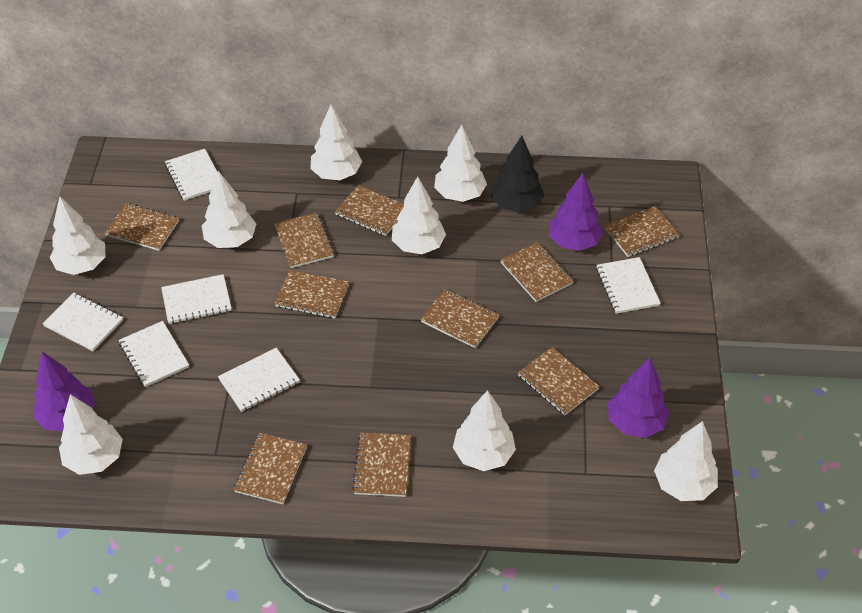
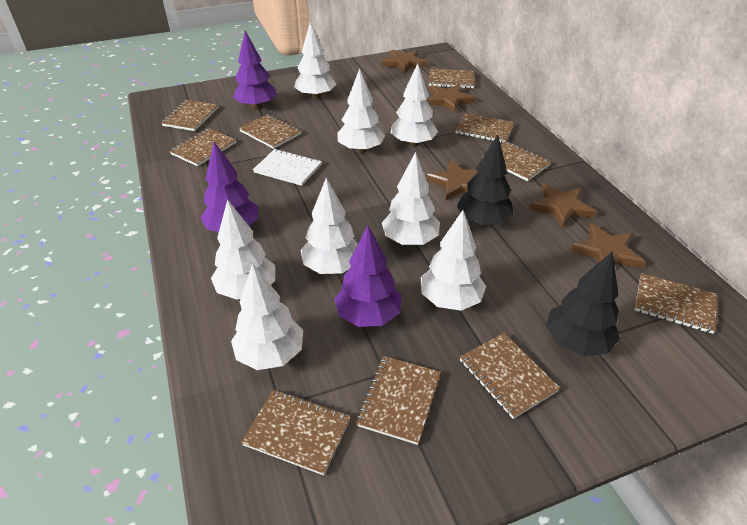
black tree: 1 -> 2
brown star: 0 -> 5
white notebook: 6 -> 1

